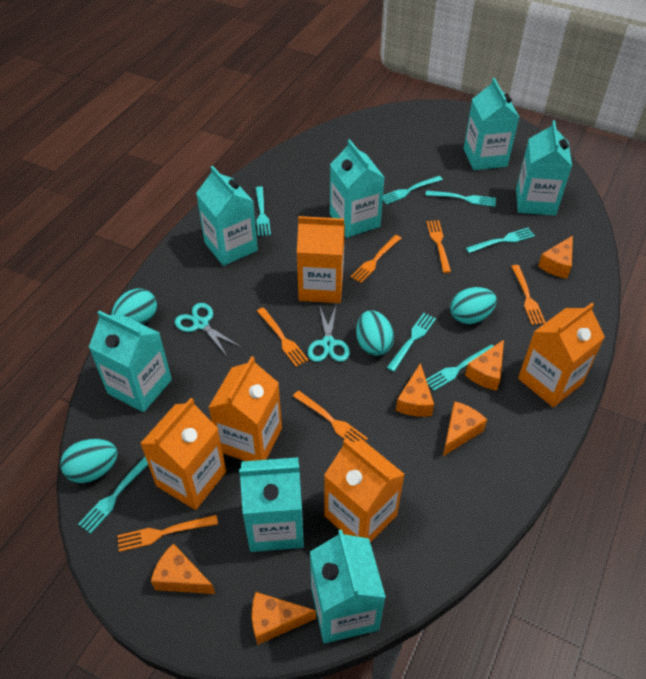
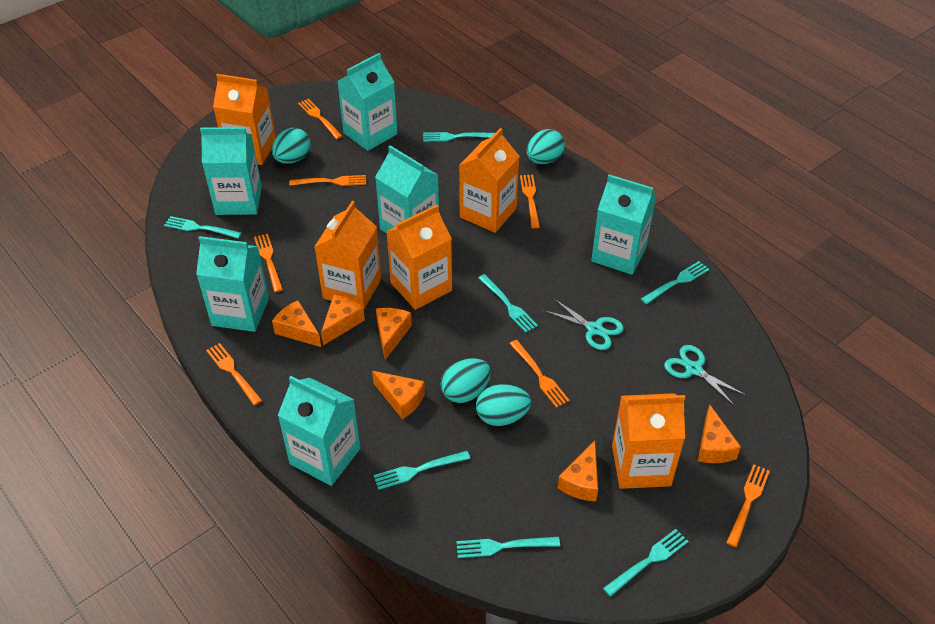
orange fork: 6 -> 7
turquoise carton: 7 -> 6

